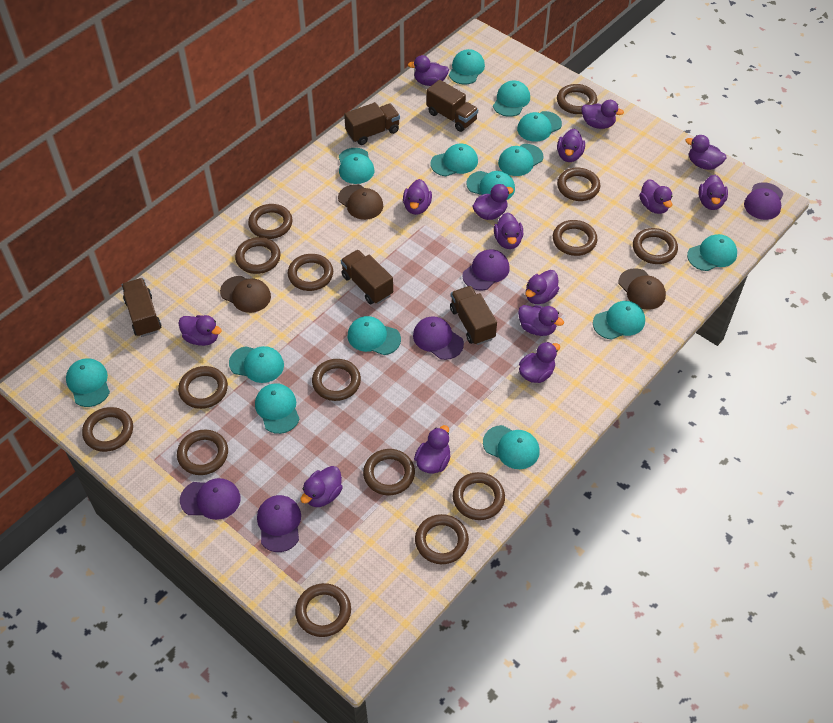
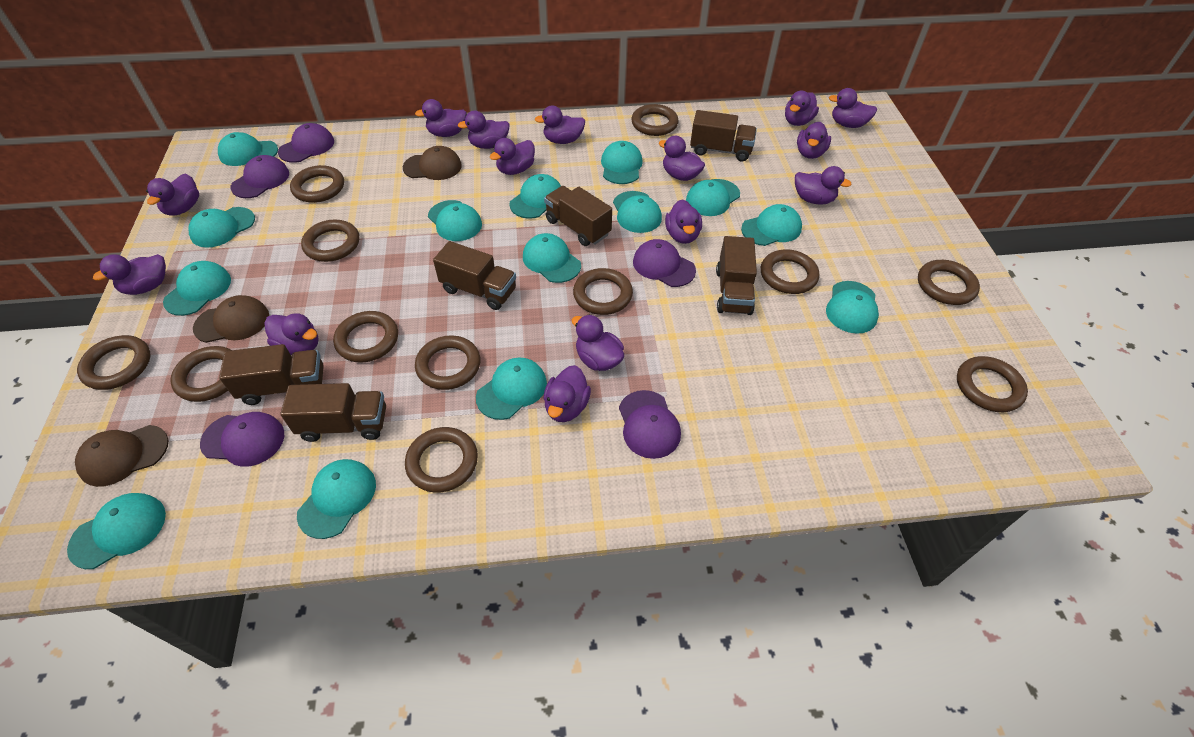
brown ring: 15 -> 12
brown truck: 5 -> 6

